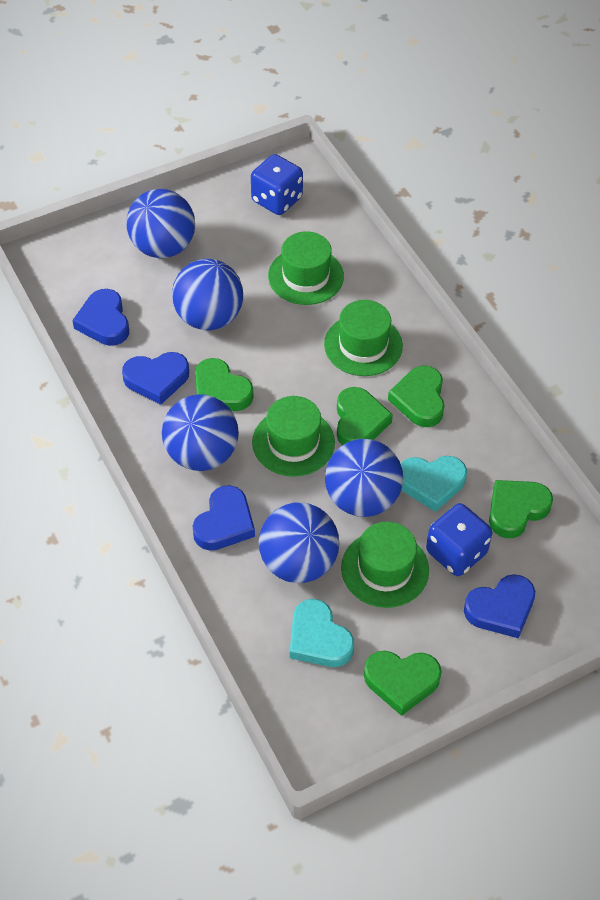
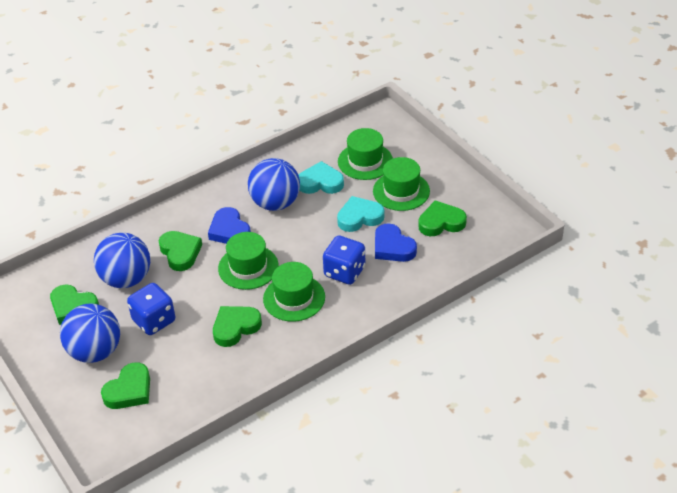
blue ball: 5 -> 3
blue heart: 4 -> 2

